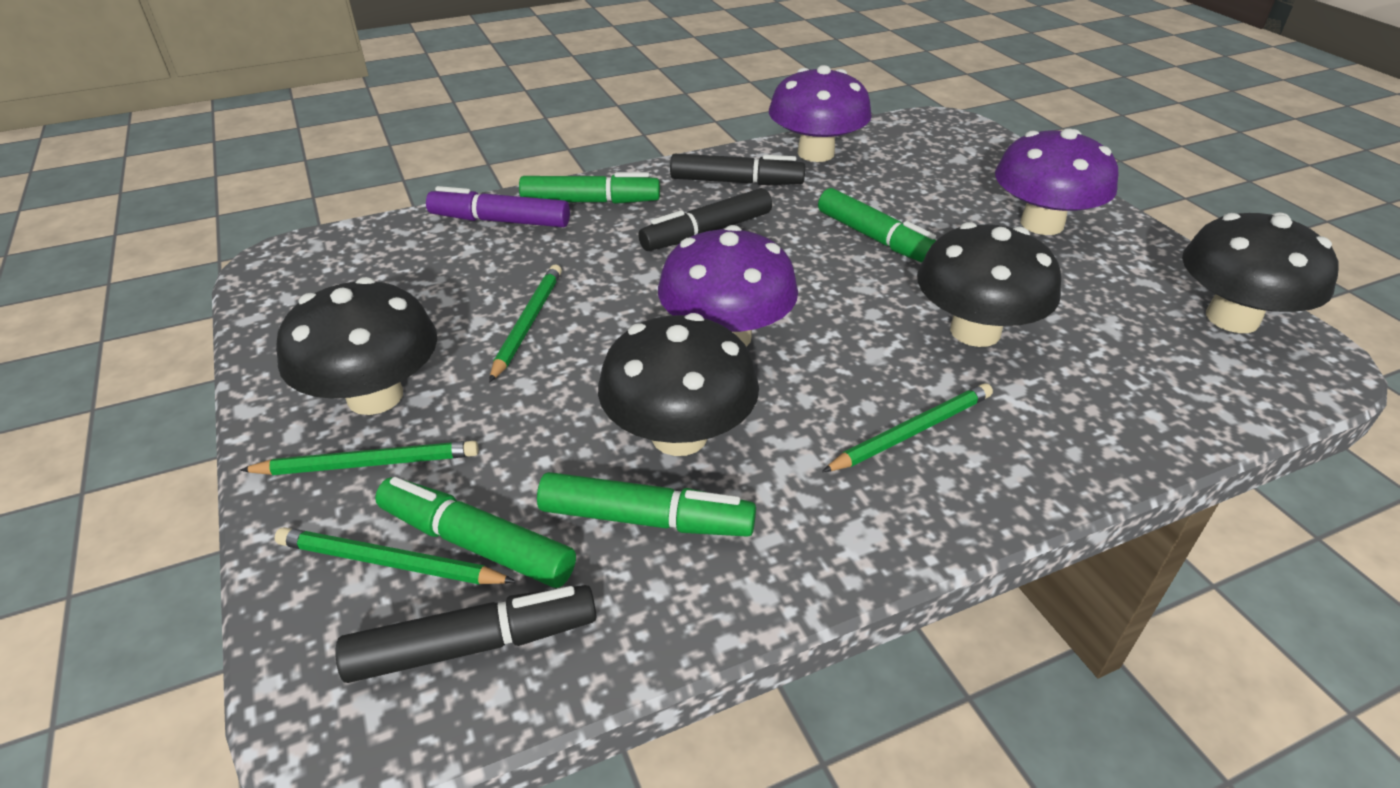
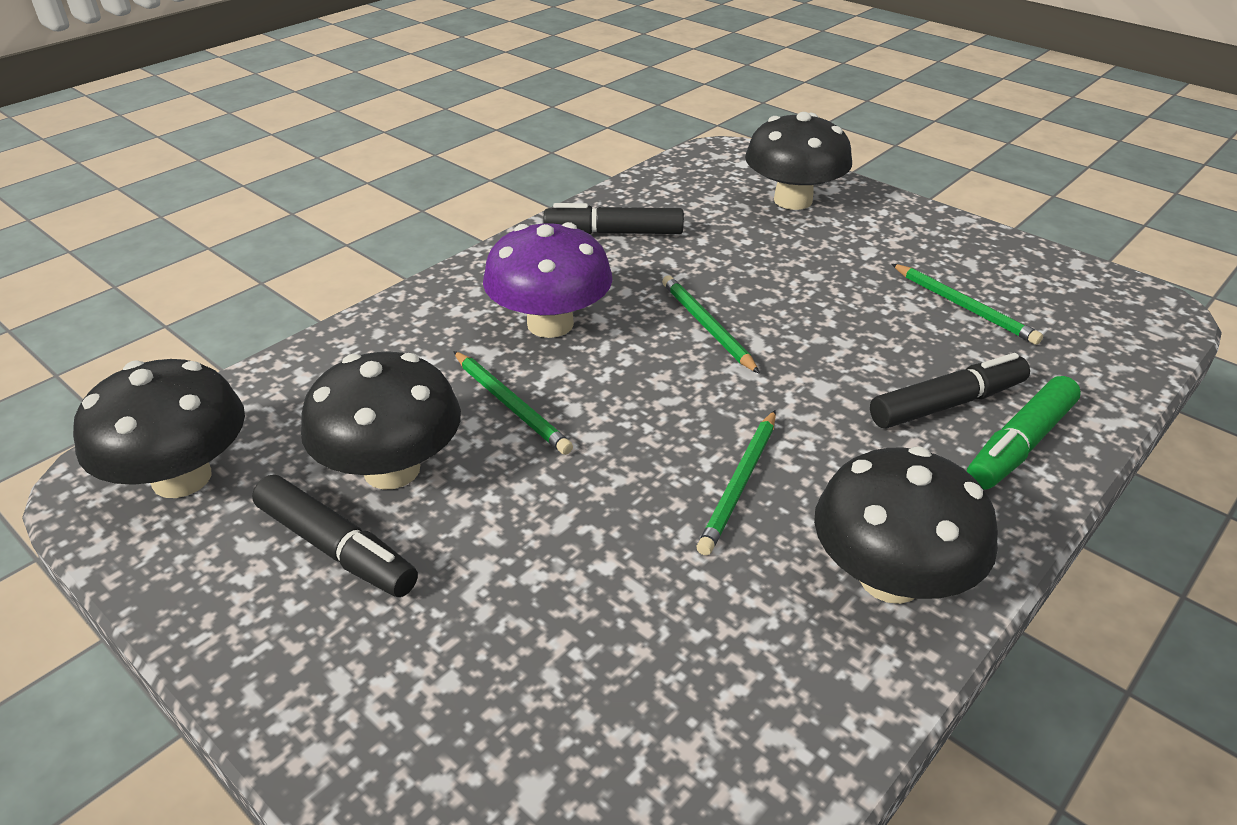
green marker: 4 -> 1
purple marker: 1 -> 0
purple mushroom: 3 -> 1

